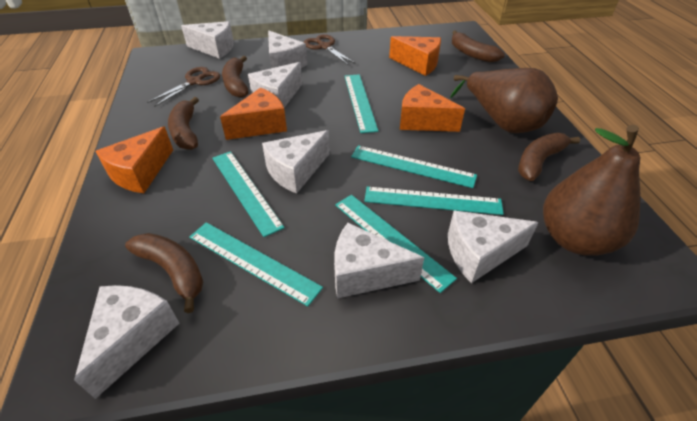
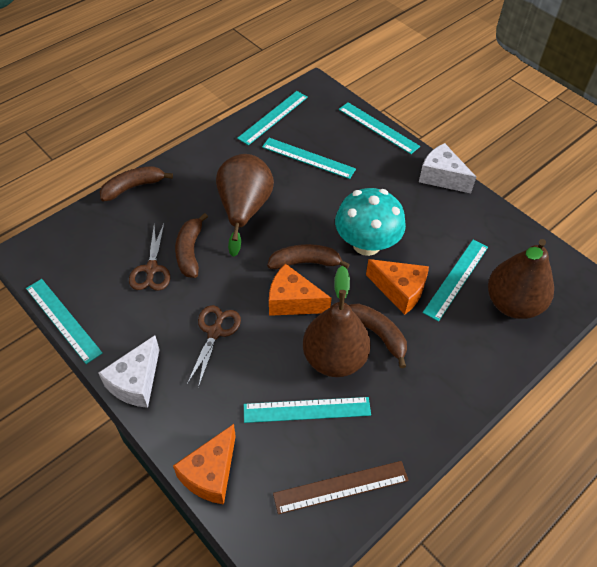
brown banana: 5 -> 4
brown pear: 2 -> 3
brown ruler: 0 -> 1
orange cheese: 4 -> 3
turquoise mushroom: 0 -> 1
white cheese: 7 -> 2

